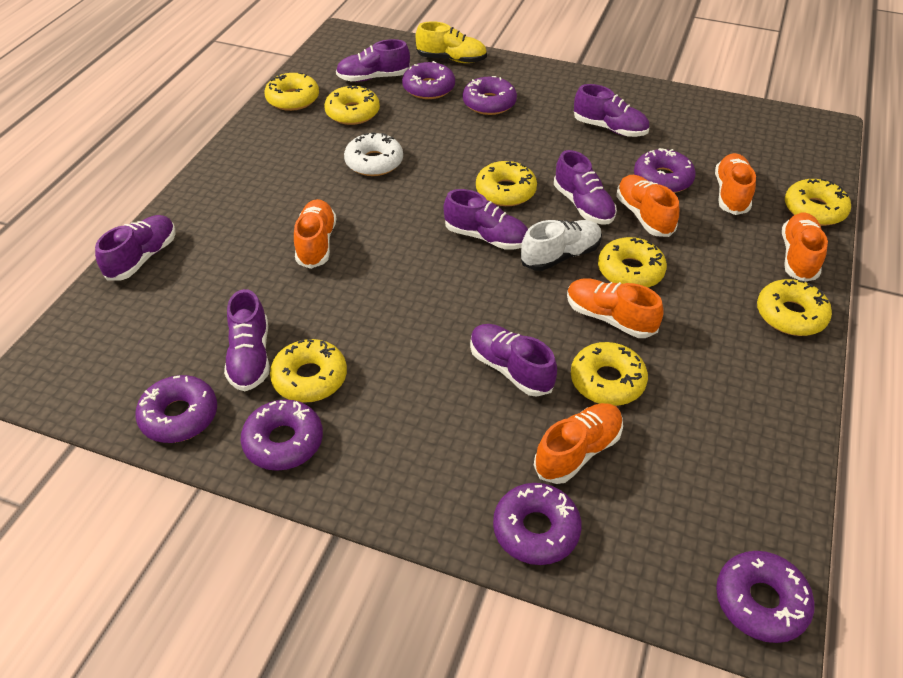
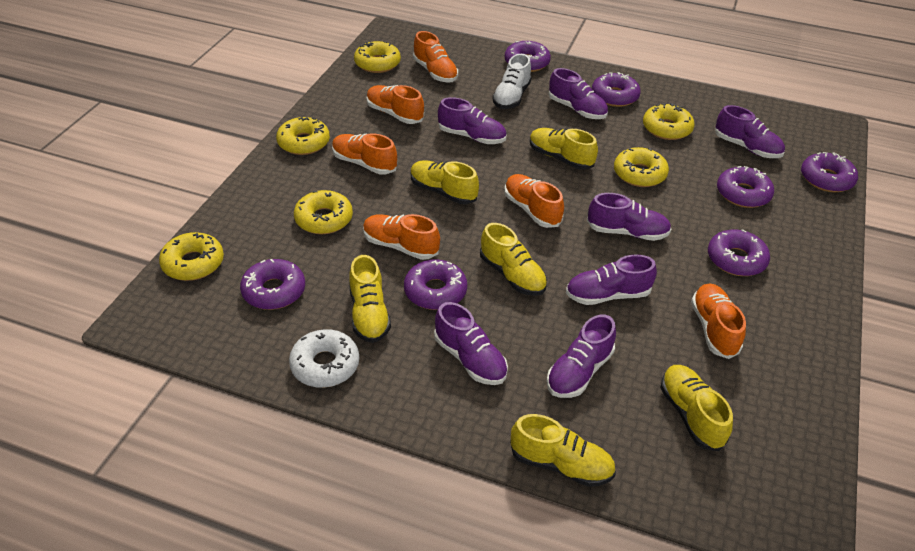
yellow donut: 8 -> 6
yellow shoe: 1 -> 6

